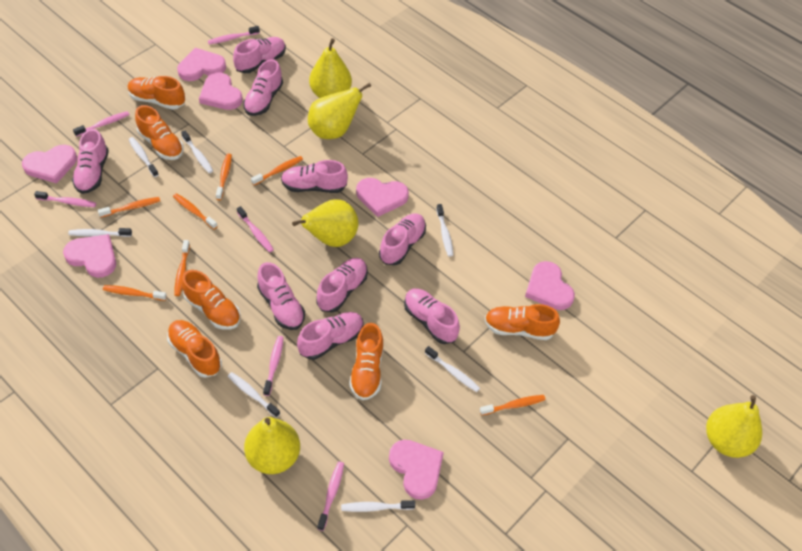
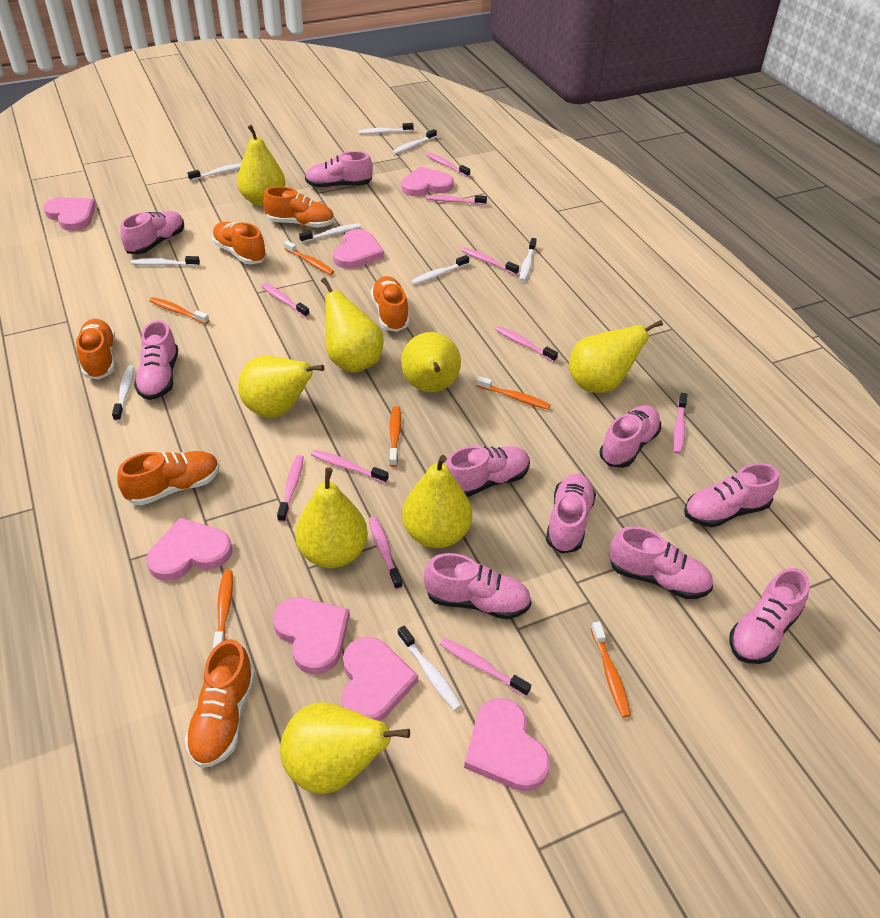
orange toothbrush: 7 -> 6
pink shoe: 9 -> 10
pink toothbrush: 6 -> 10
white toothbrush: 7 -> 9
yellow pear: 5 -> 8

